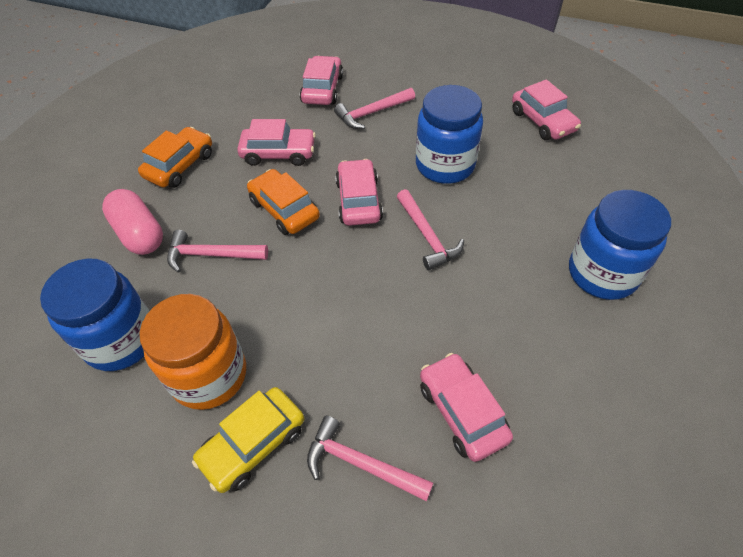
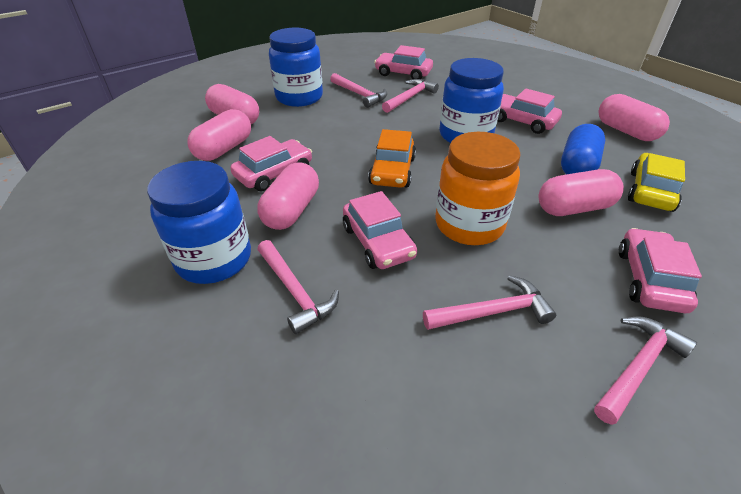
blue capsule: 0 -> 1
orange car: 2 -> 1
pink capsule: 1 -> 5
pink hammer: 4 -> 5

